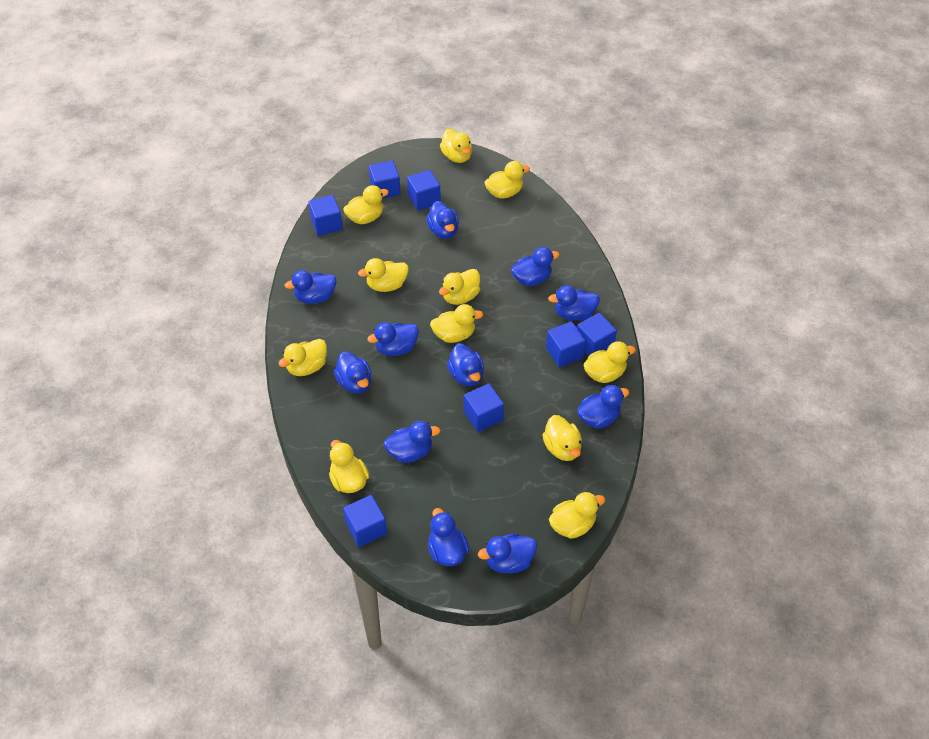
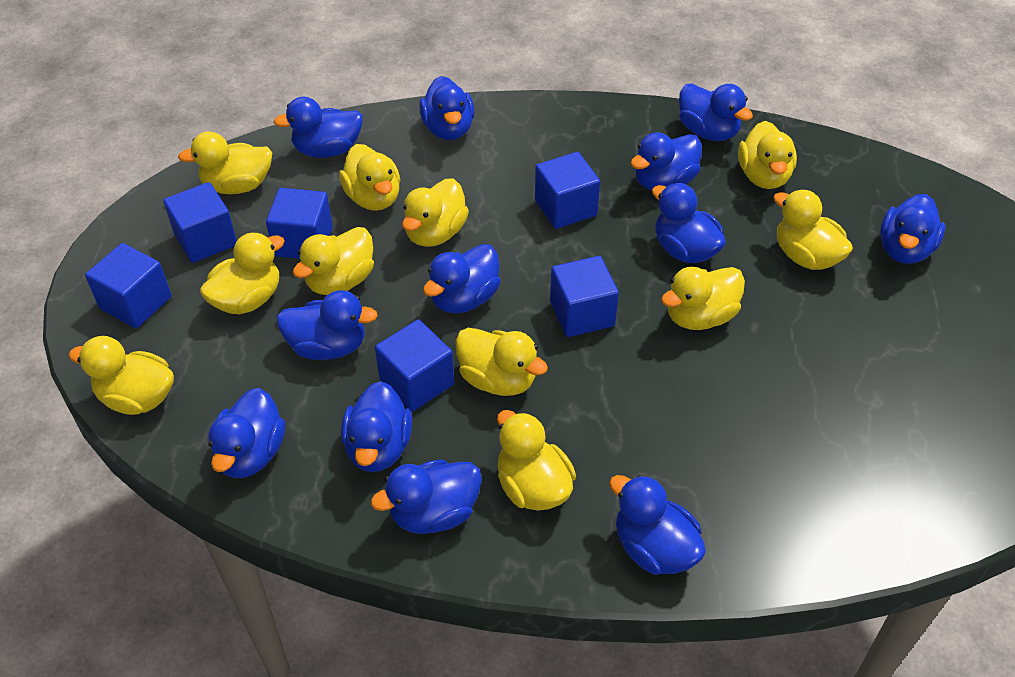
blue cube: 7 -> 6
blue duck: 11 -> 12

